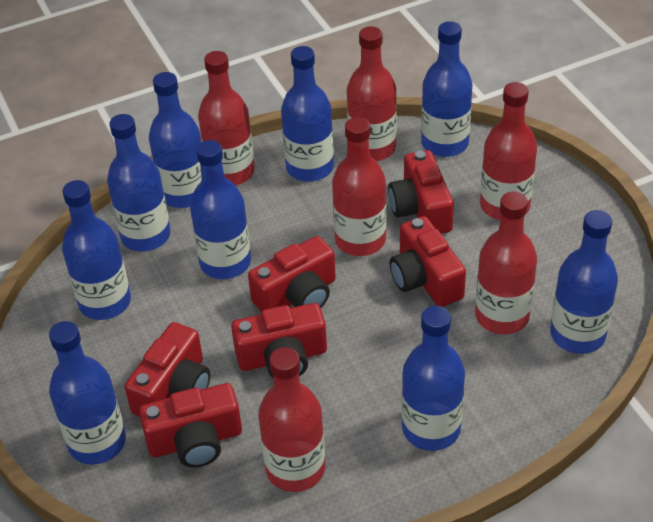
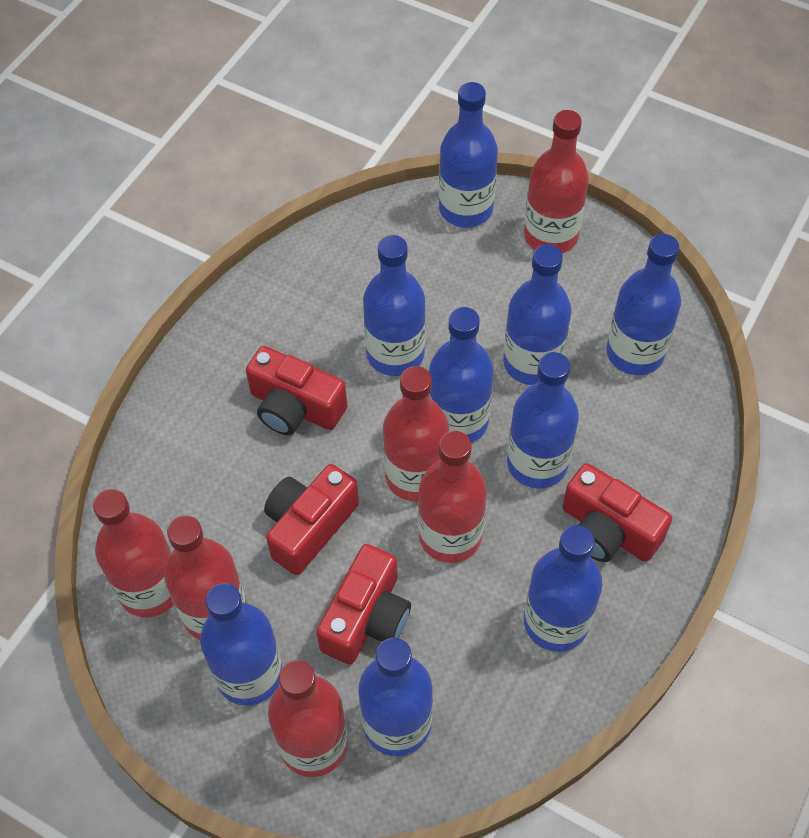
red camera: 6 -> 4

